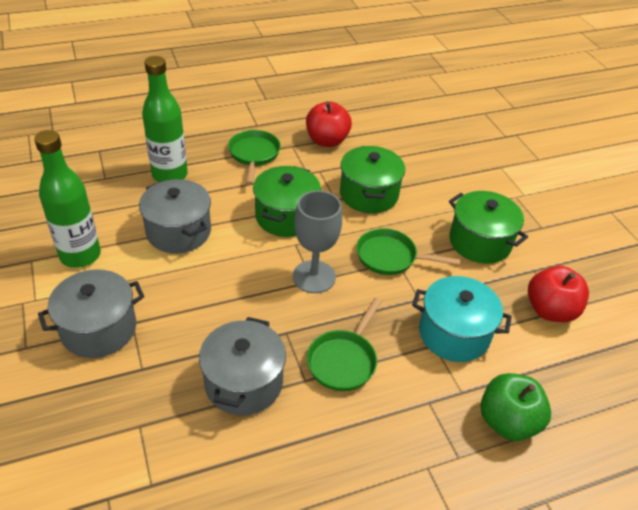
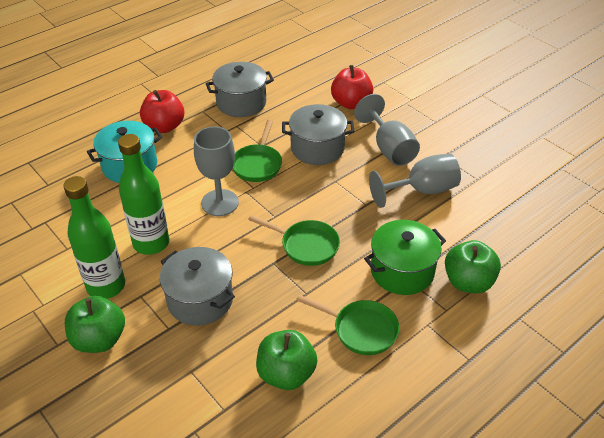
green apple: 1 -> 3
green pot: 3 -> 1
grey goblet: 1 -> 3

